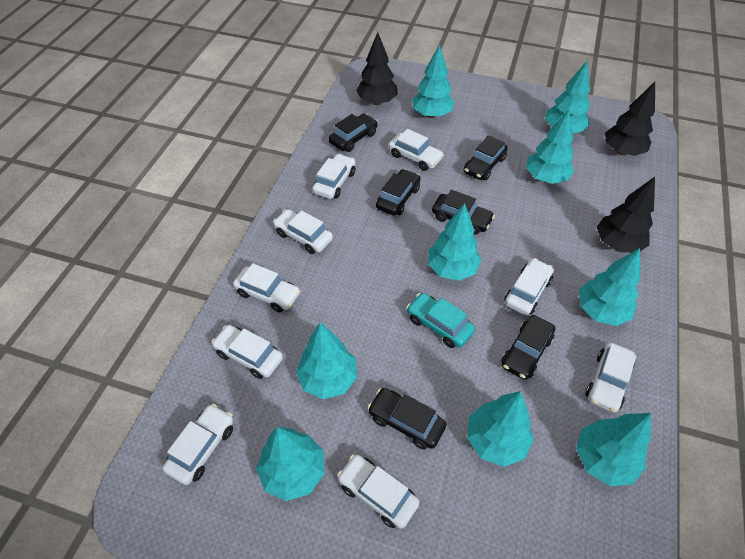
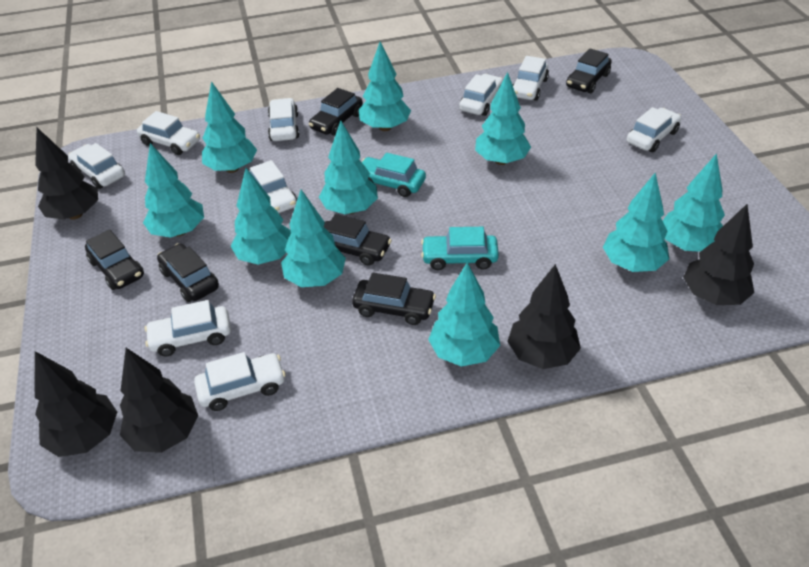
black tree: 3 -> 5
turquoise car: 1 -> 2
turquoise tree: 9 -> 10

